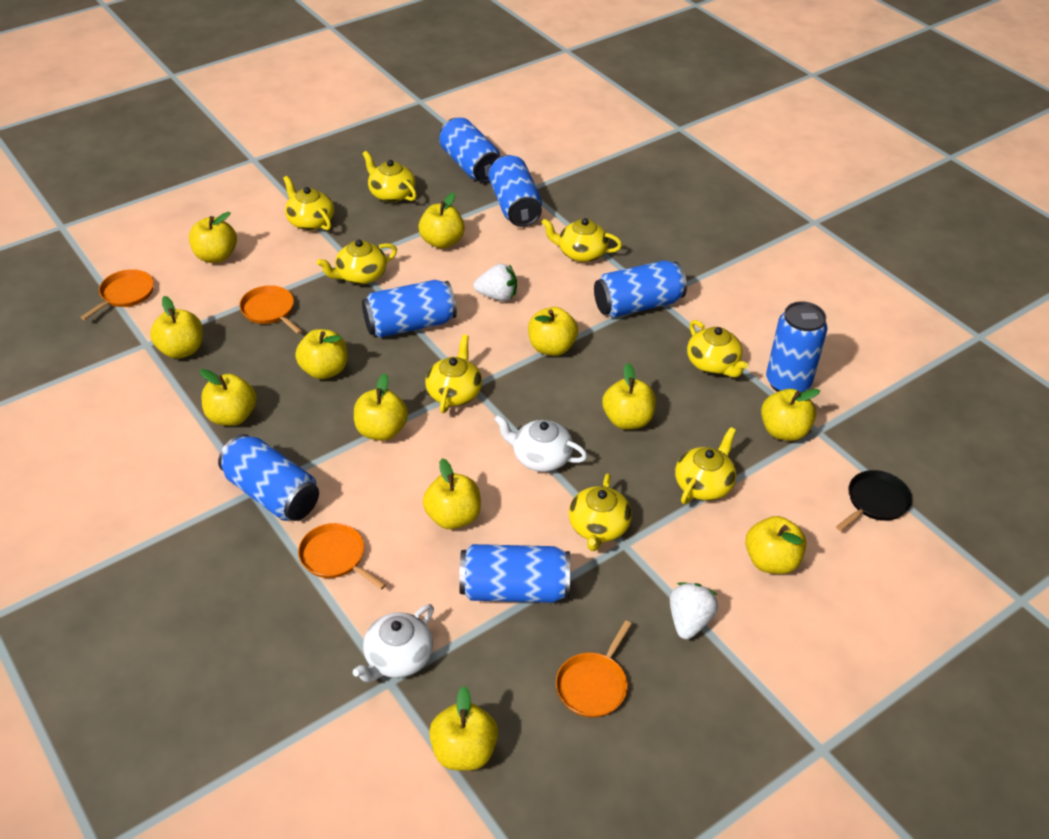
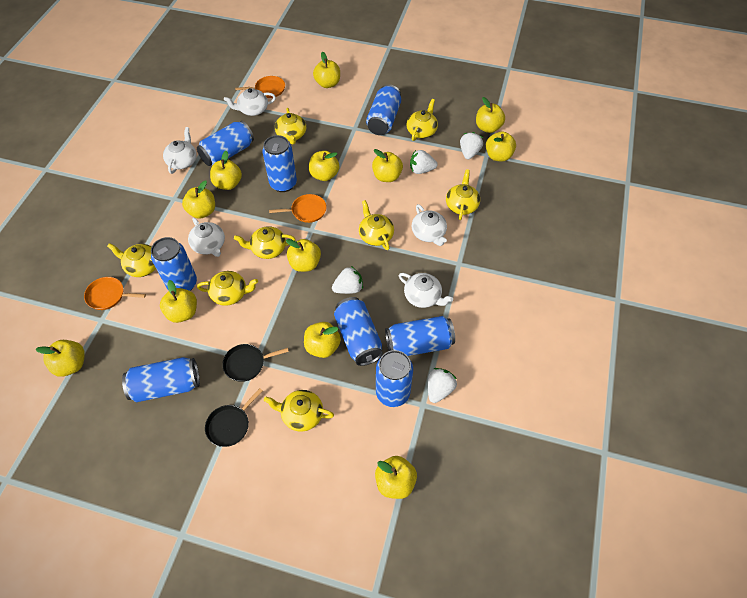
black pan: 1 -> 2
blue can: 7 -> 8
orange pan: 4 -> 3
white strawberry: 2 -> 4
white teapot: 2 -> 5

